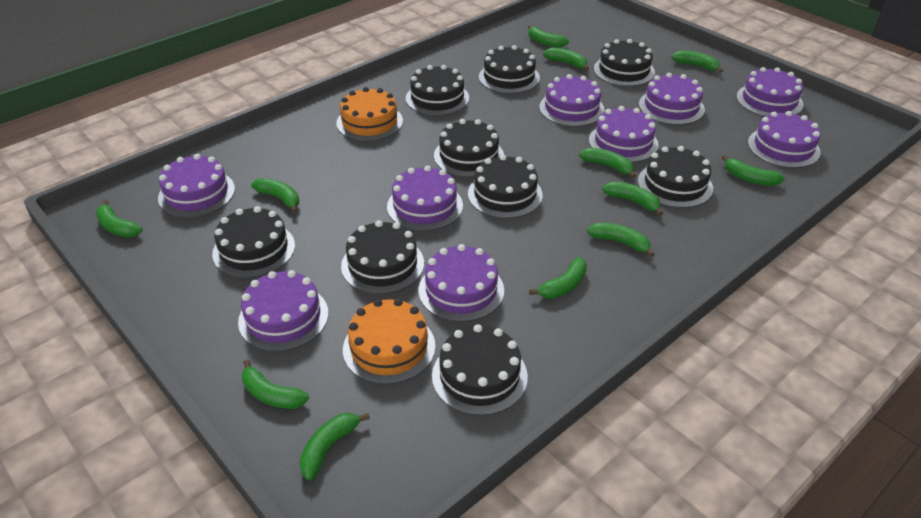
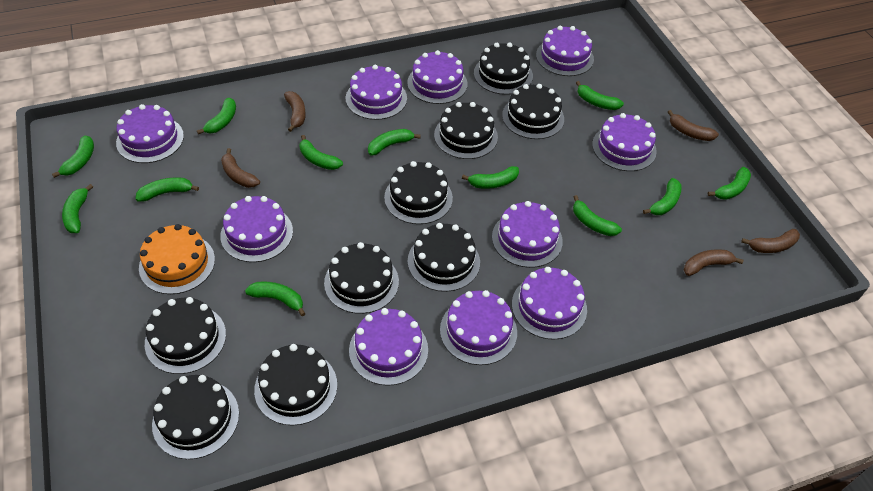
brown banana: 0 -> 5
orange cake: 2 -> 1
purple cake: 9 -> 10

